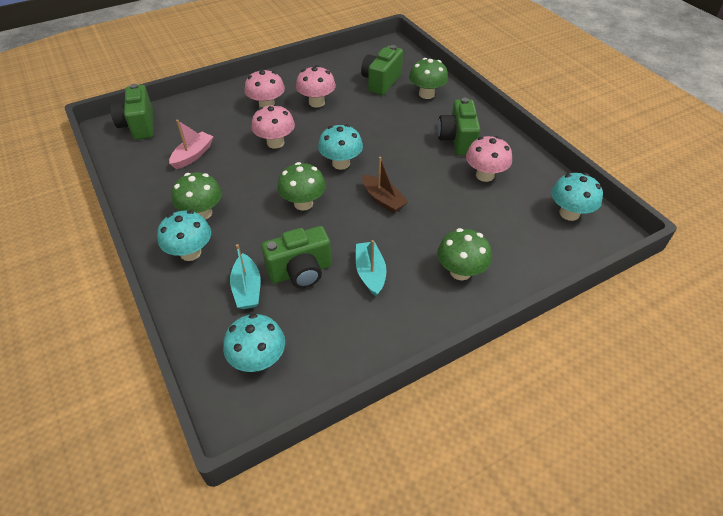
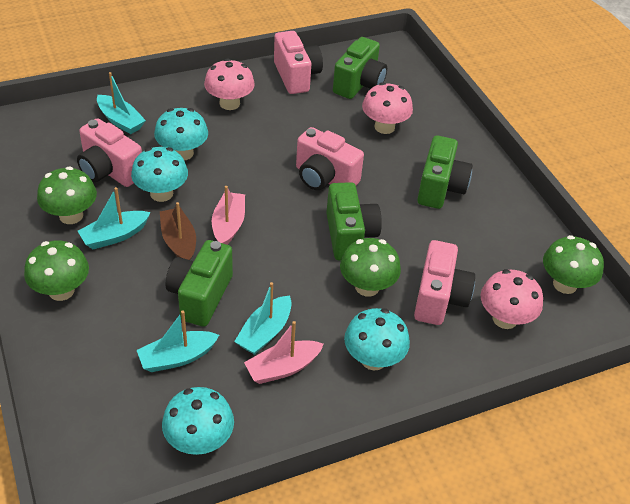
pink boat: 1 -> 2
pink camera: 0 -> 4
pink mushroom: 4 -> 3
turquoise boat: 2 -> 4

